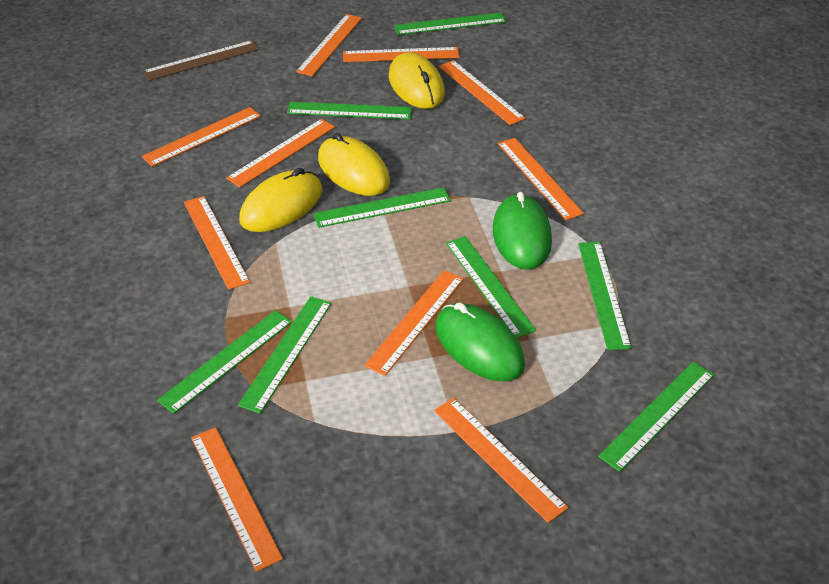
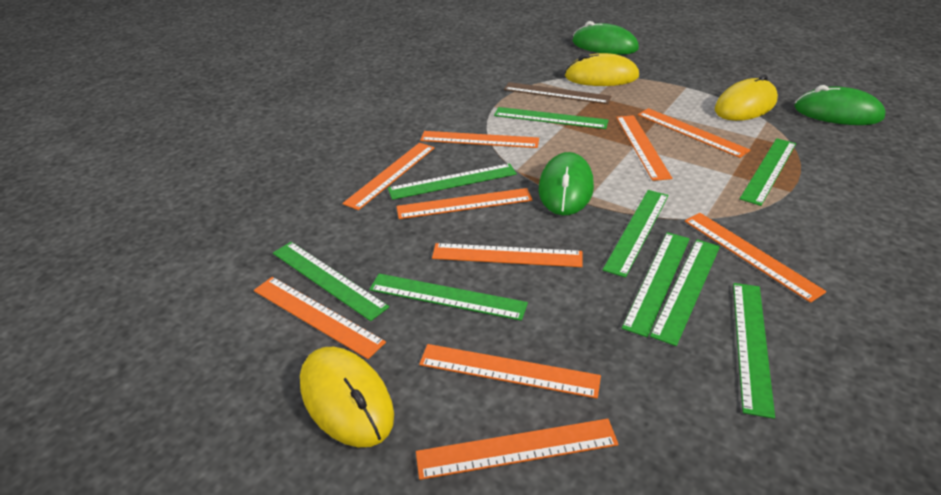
green mouse: 2 -> 3
green ruler: 8 -> 9

